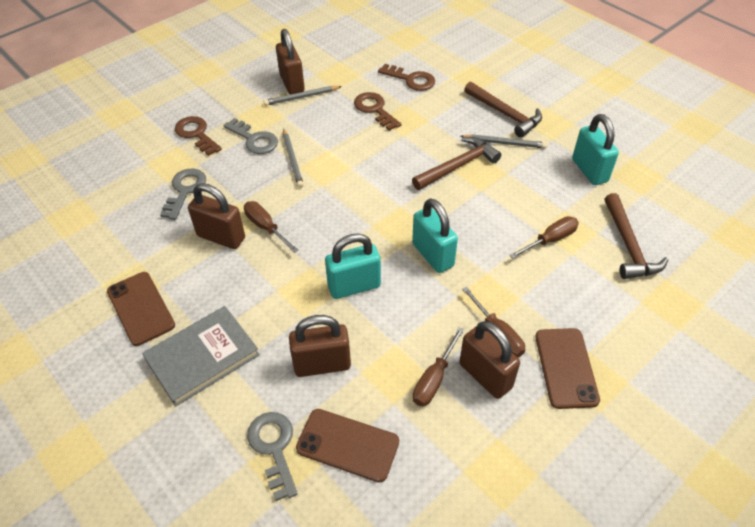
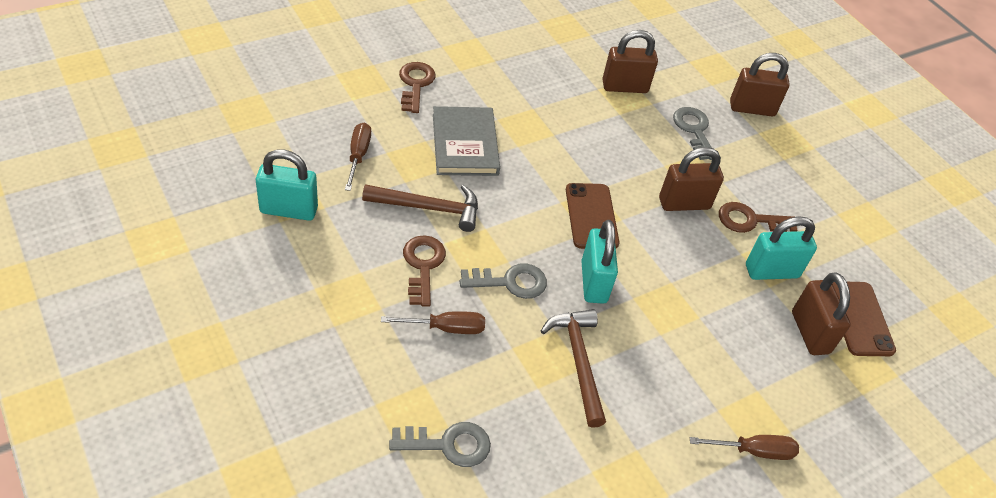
brown hammer: 3 -> 2
brown phone: 3 -> 2
brown screwdriver: 4 -> 3
grey pencil: 3 -> 0

